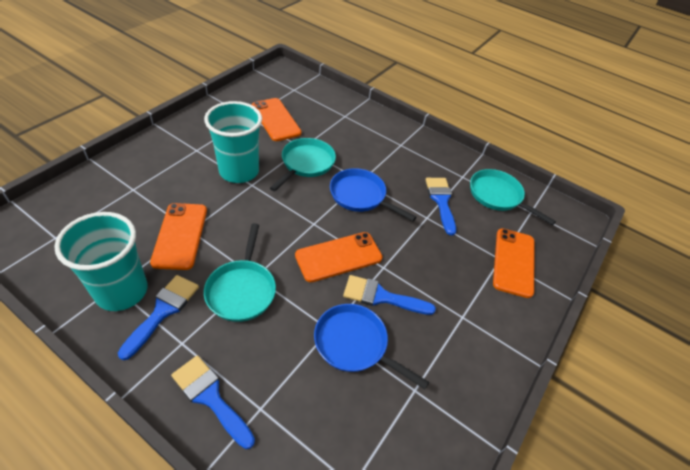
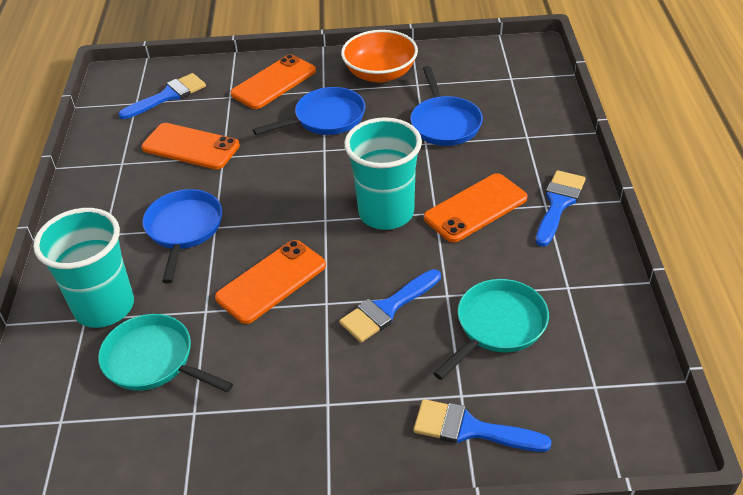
blue pan: 2 -> 3
orange bowl: 0 -> 1
turquoise pan: 3 -> 2

